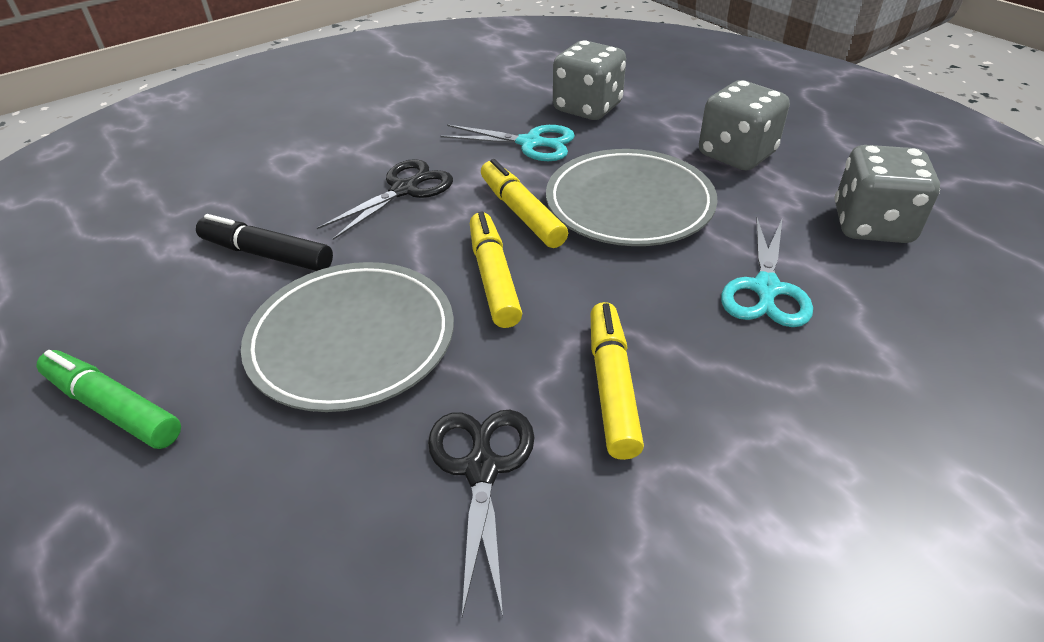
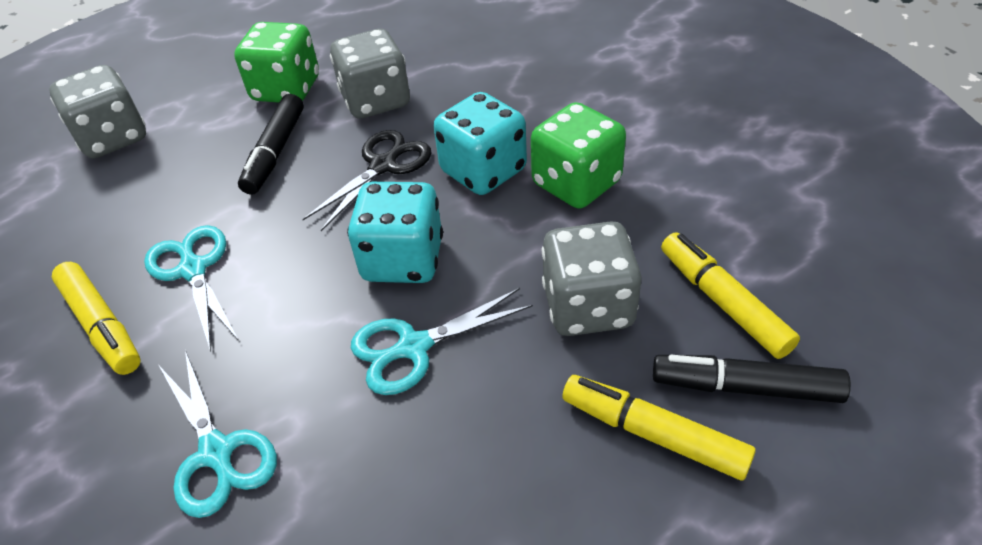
black marker: 1 -> 2
black scissors: 2 -> 1
green dice: 0 -> 2
green marker: 1 -> 0
grey plate: 2 -> 0
turquoise dice: 0 -> 2
turquoise scissors: 2 -> 3

